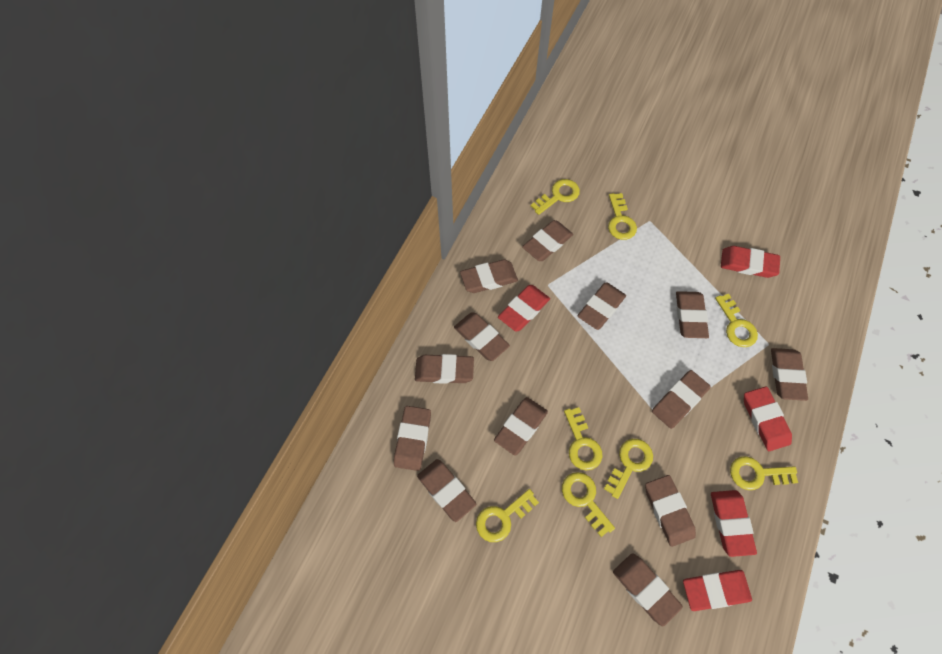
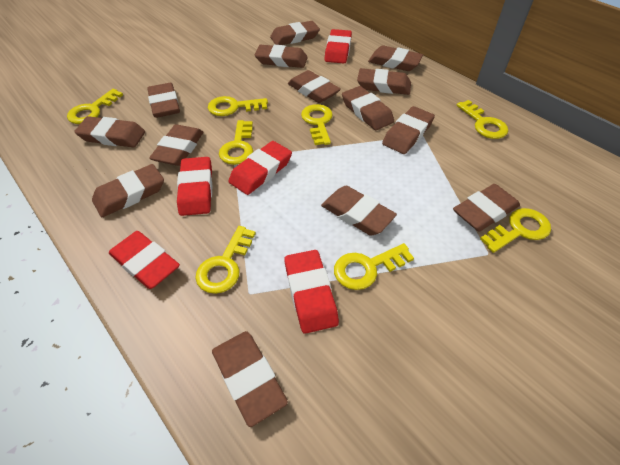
brown eraser: 13 -> 14

